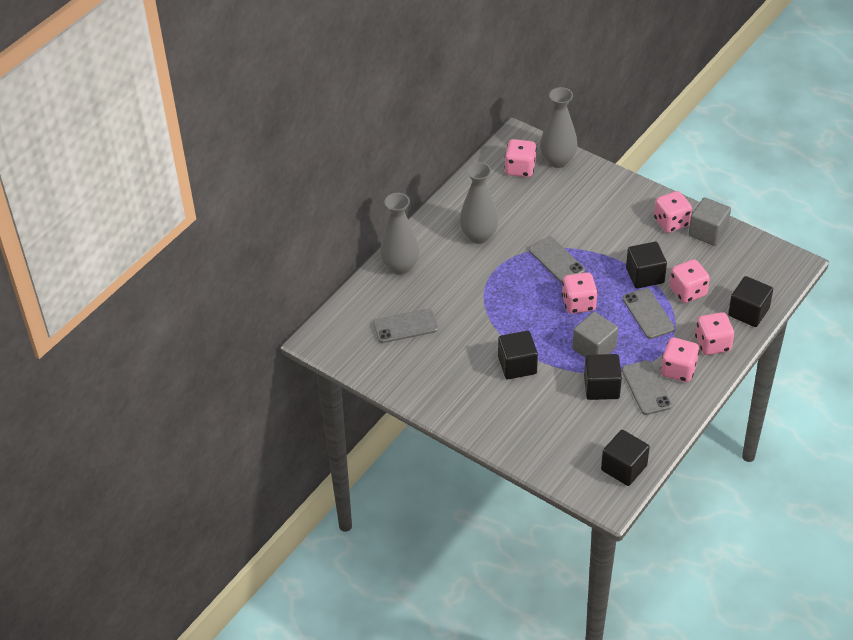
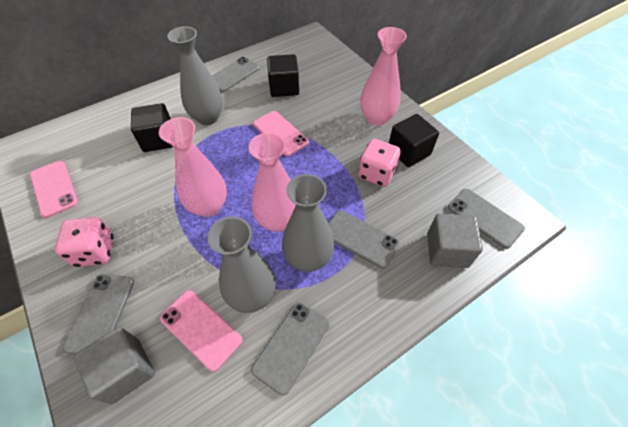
black cube: 5 -> 3
grey phone: 4 -> 5
pink dice: 6 -> 2
pink phone: 0 -> 3
pink vase: 0 -> 3

